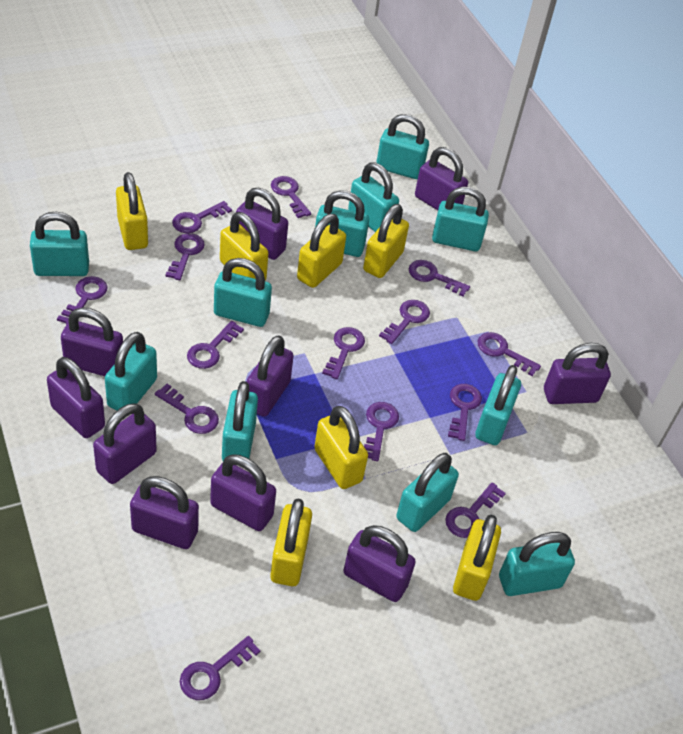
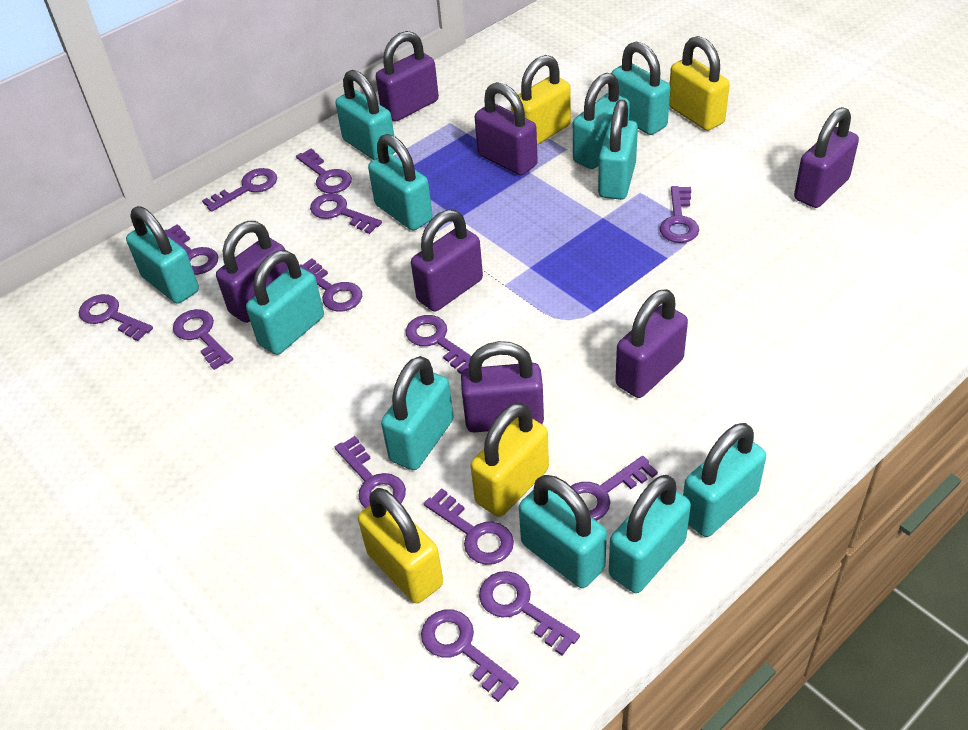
purple padlock: 10 -> 7
yellow padlock: 7 -> 4

